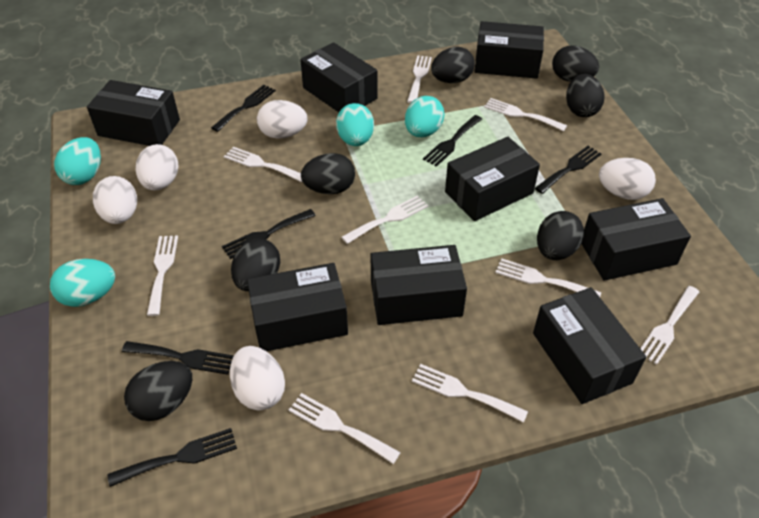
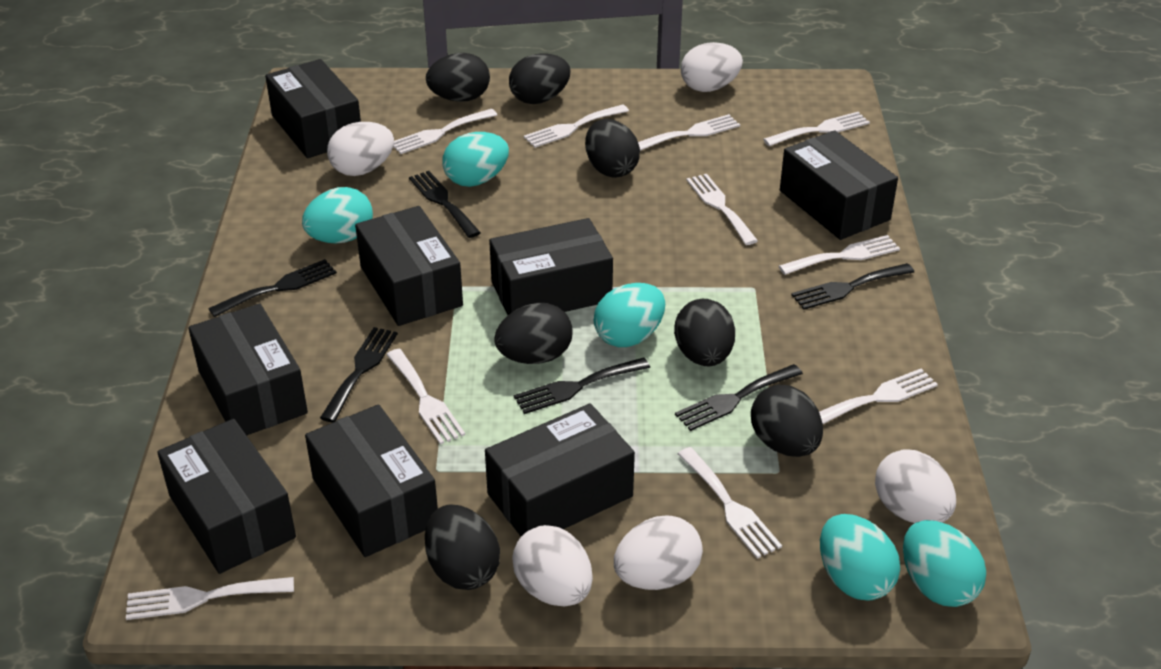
turquoise egg: 4 -> 5
white fork: 9 -> 10

